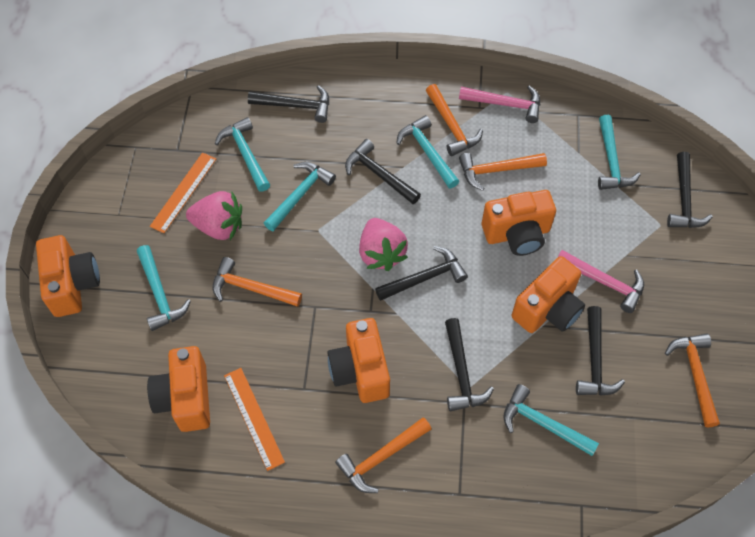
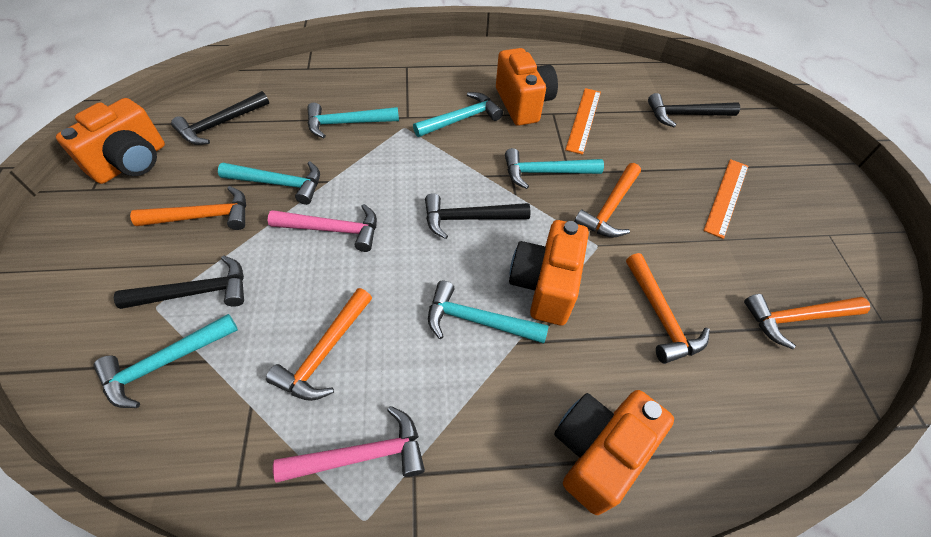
black hammer: 6 -> 4
orange camera: 5 -> 4
pink strawberry: 2 -> 0

